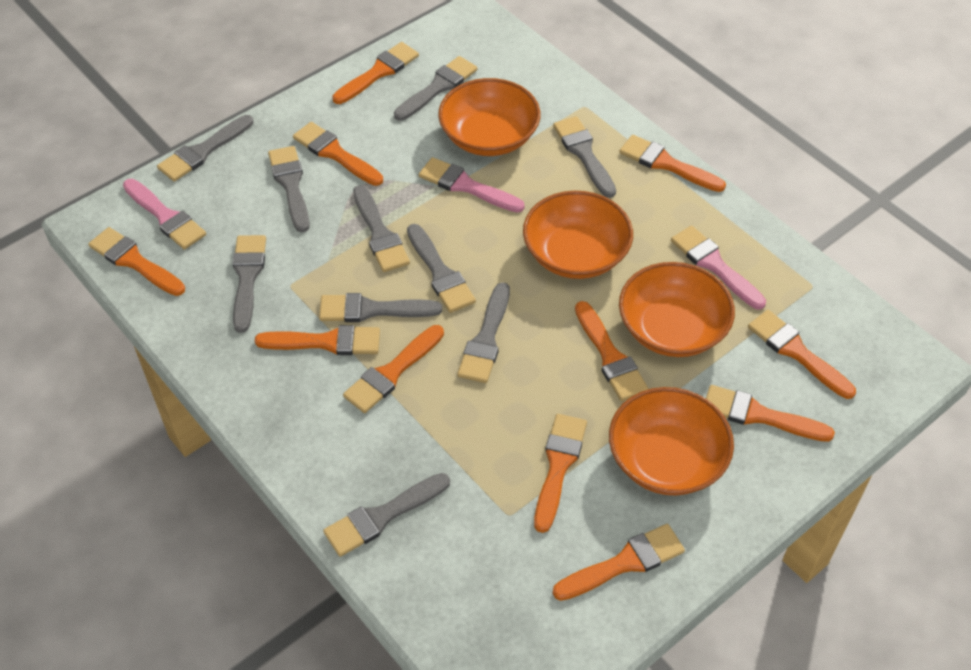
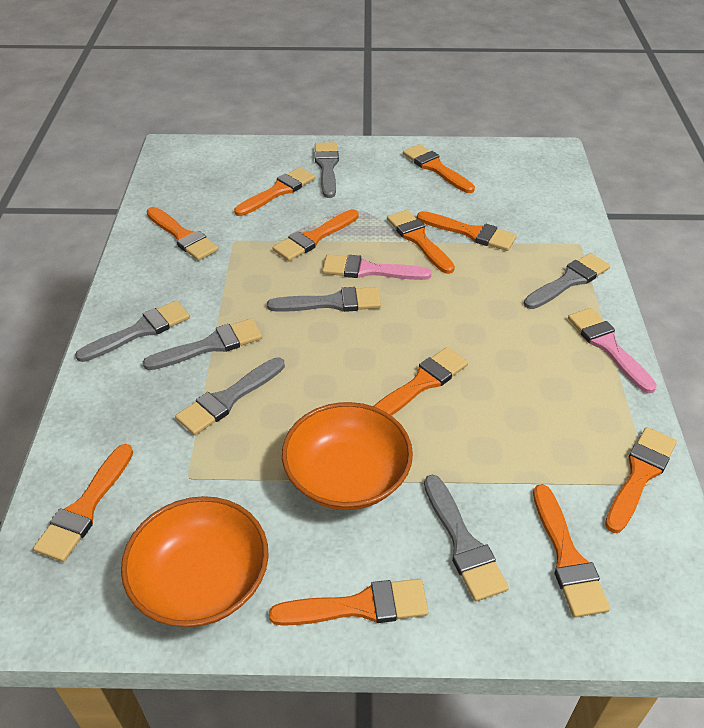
grey brush: 10 -> 7
orange bowl: 4 -> 2
pink brush: 3 -> 2

